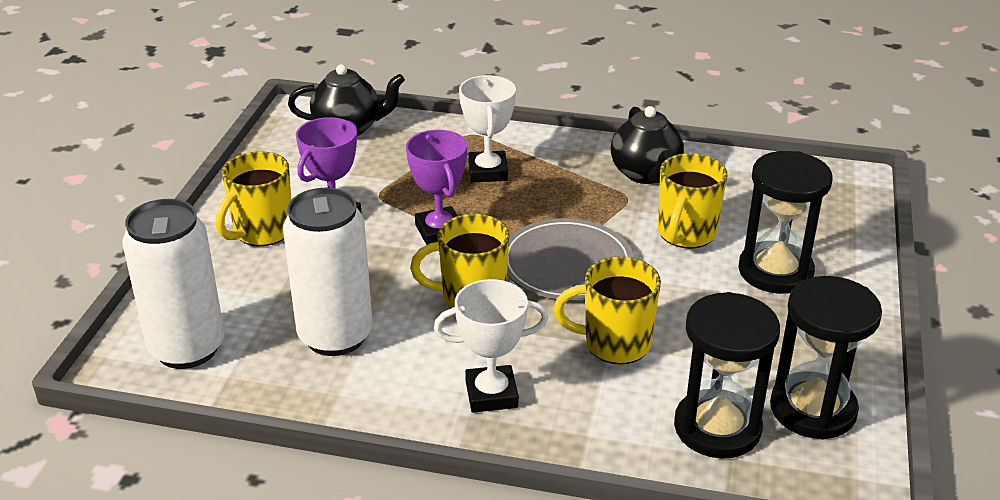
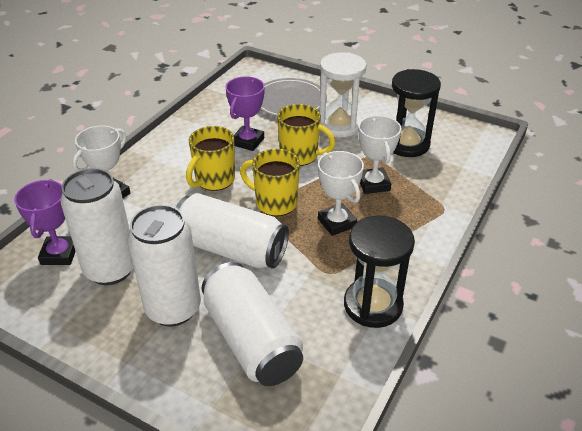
black hourglass: 3 -> 2
black teapot: 2 -> 0
white can: 2 -> 4
white hourglass: 0 -> 1
white trophy: 2 -> 3
yellow mug: 4 -> 3

